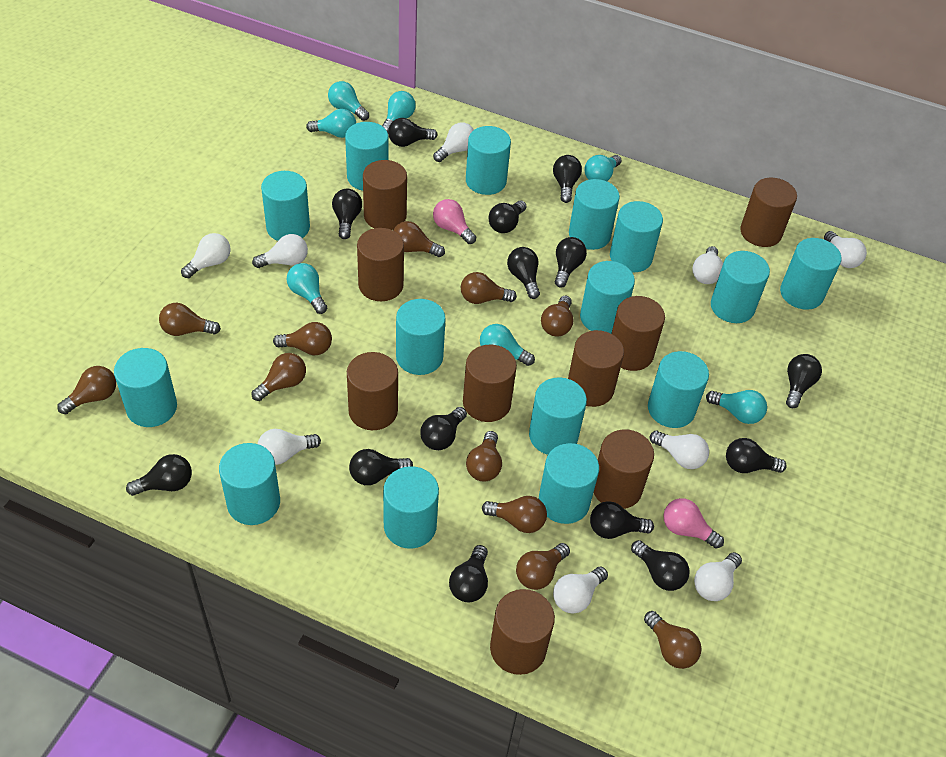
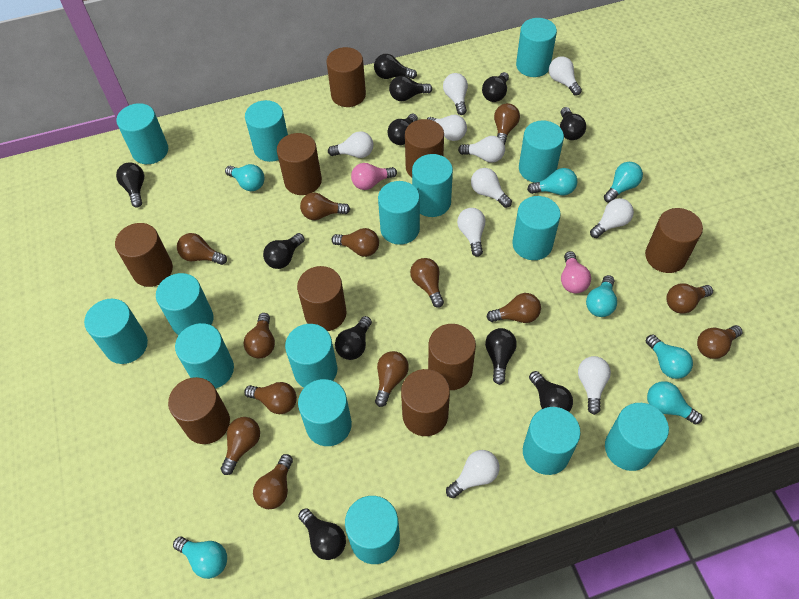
black light bulb: 14 -> 11
brown light bulb: 11 -> 13
white light bulb: 9 -> 10

